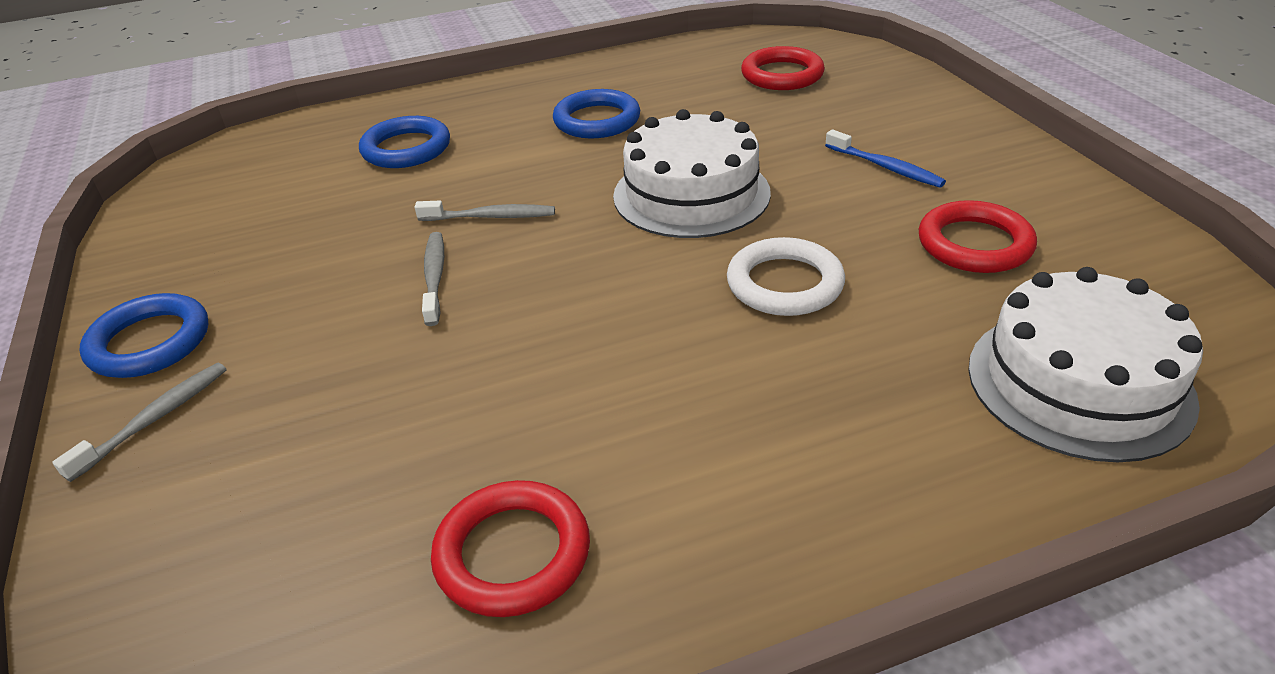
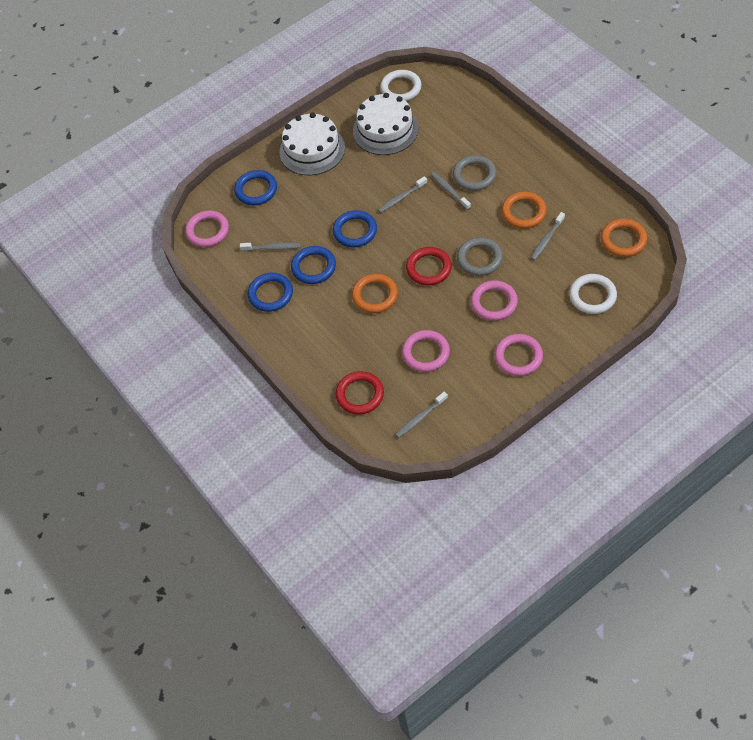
blue ring: 3 -> 4
blue toothbrush: 1 -> 0
grey ring: 0 -> 2
grey toothbrush: 3 -> 5
orange ring: 0 -> 3
pink ring: 0 -> 4
red ring: 3 -> 2
white ring: 1 -> 2

